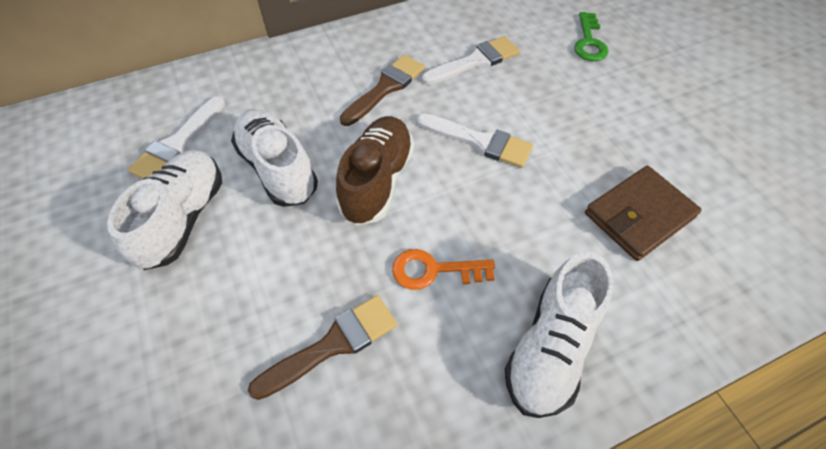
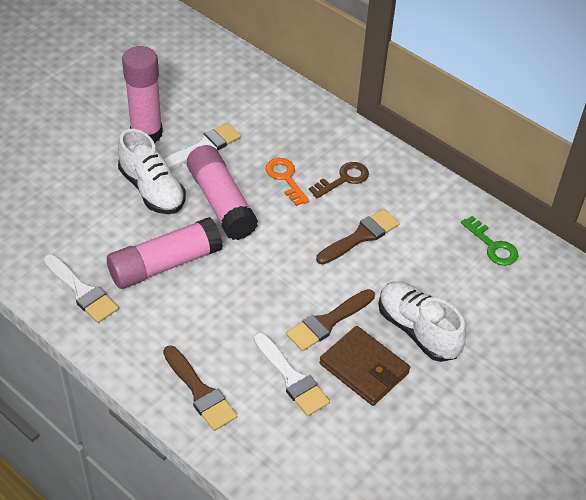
brown brush: 2 -> 3
brown key: 0 -> 1
brown shoe: 1 -> 0
pink glue stick: 0 -> 3
white shoe: 3 -> 2

